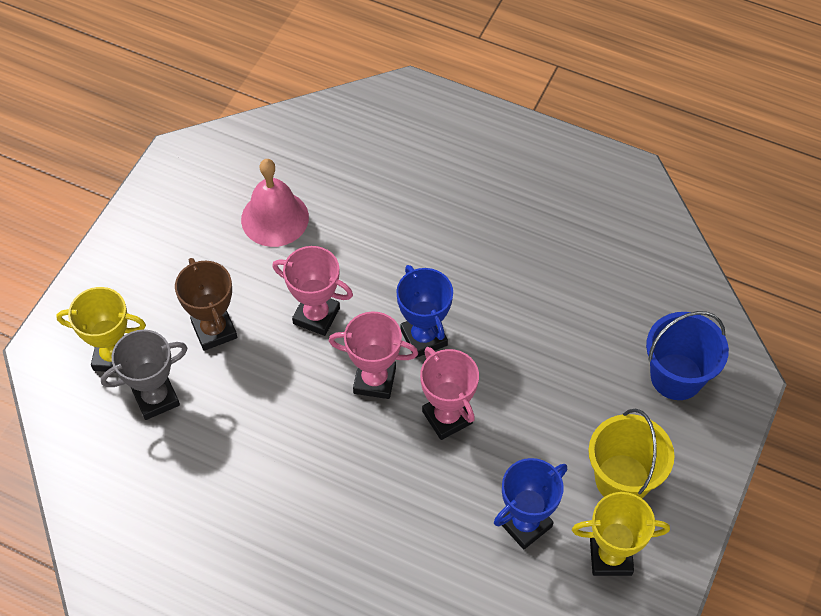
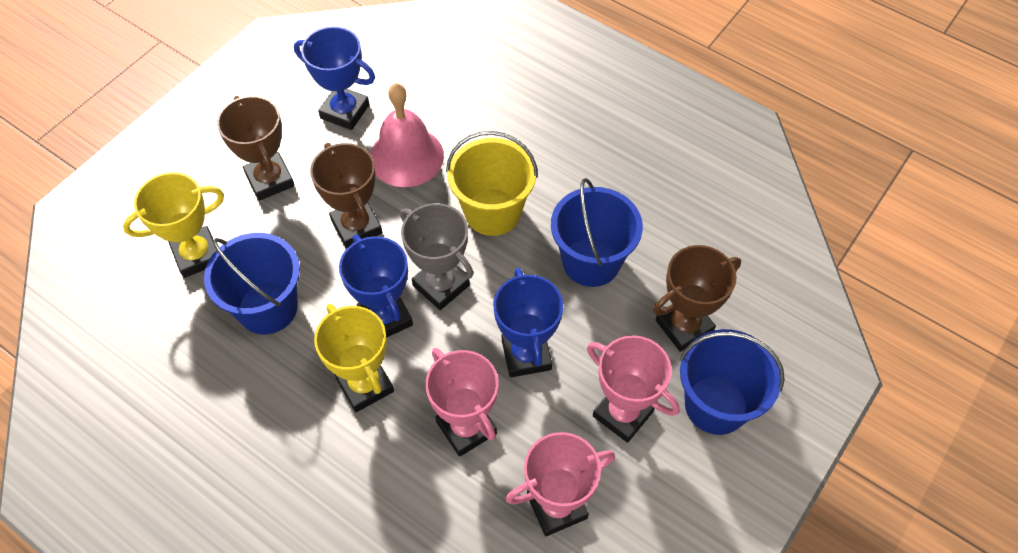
blue bucket: 1 -> 3
blue trophy: 2 -> 3
brown trophy: 1 -> 3

